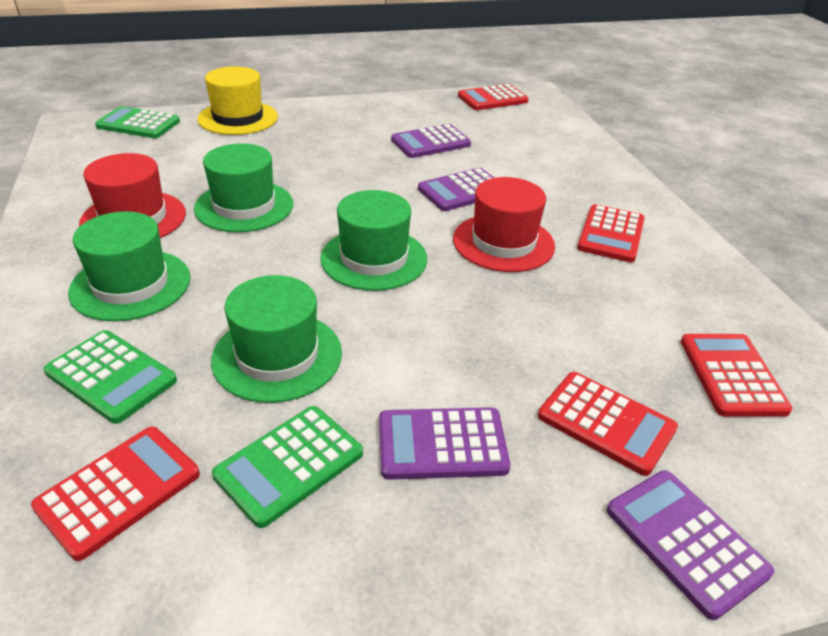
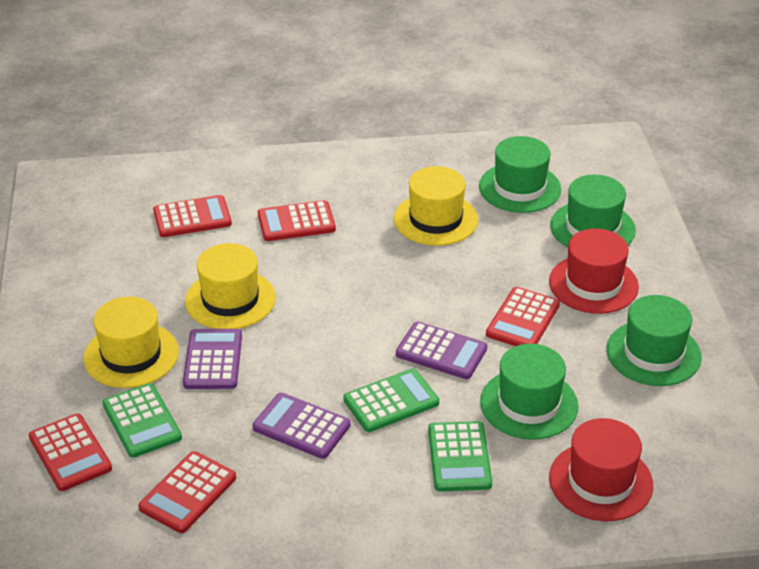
purple calculator: 4 -> 3
yellow hat: 1 -> 3

